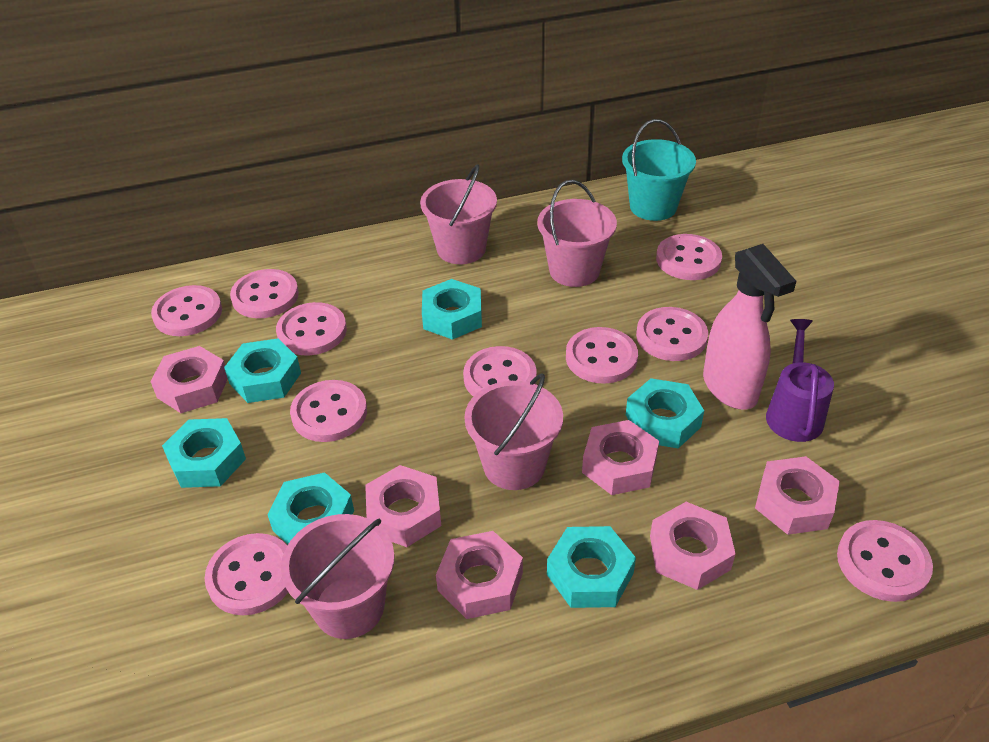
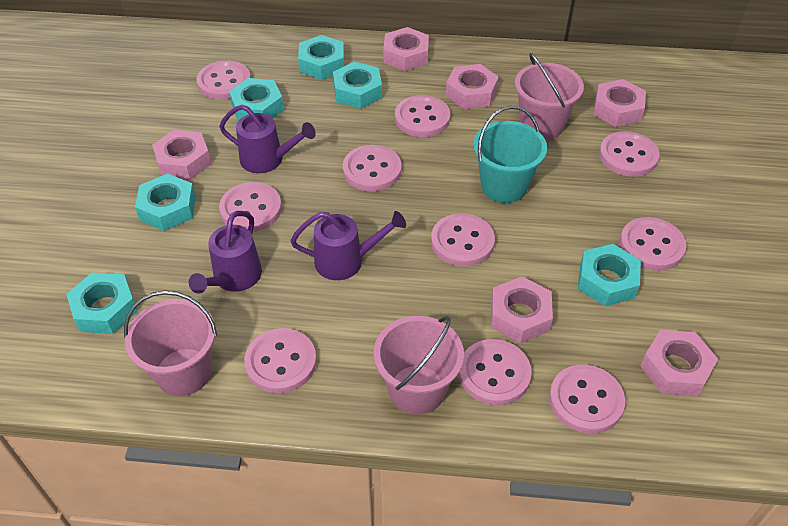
pink bucket: 4 -> 3
pink spray bottle: 1 -> 0
purple watering can: 1 -> 3

